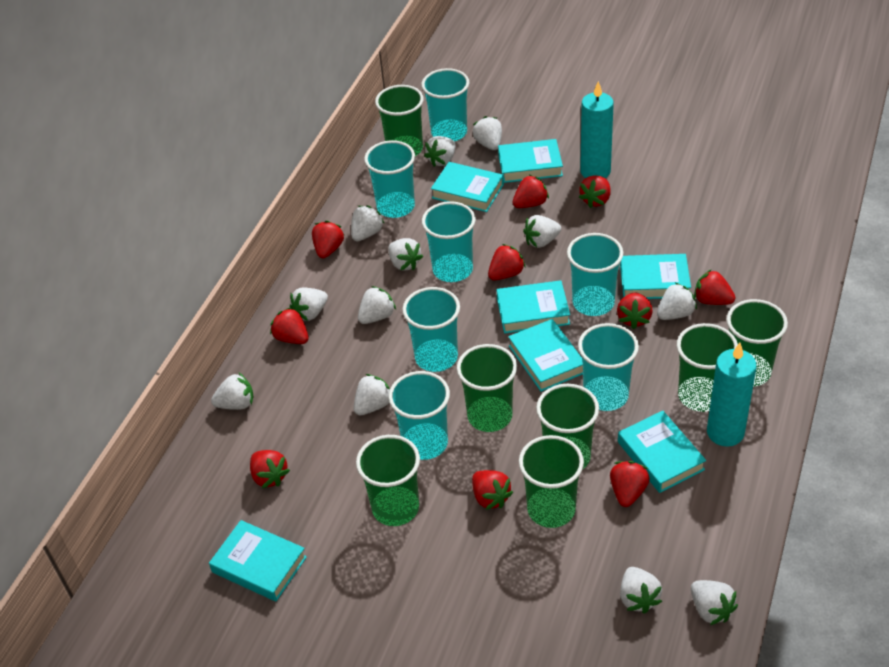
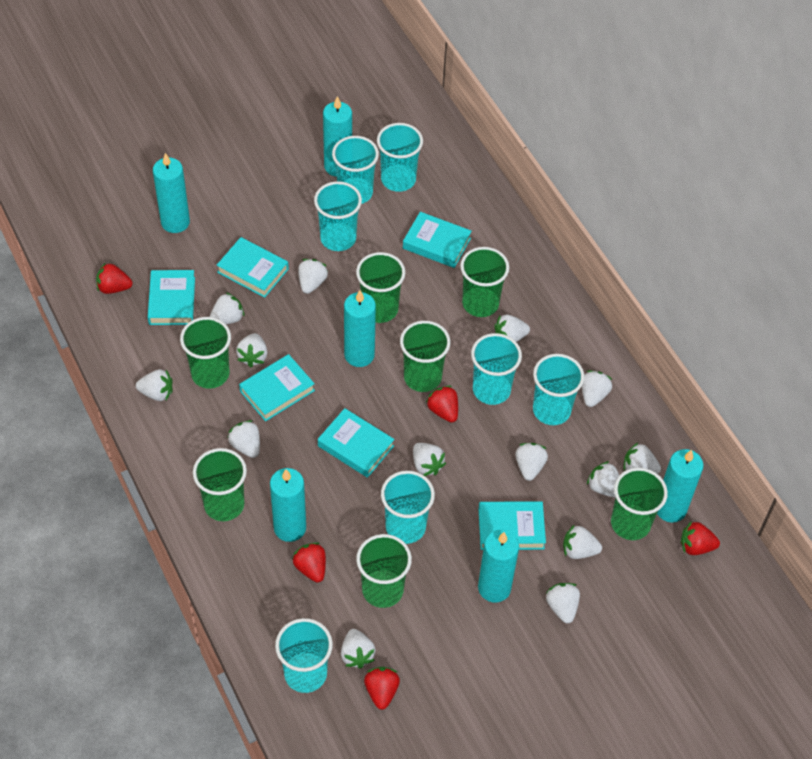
red strawberry: 10 -> 5
turquoise book: 7 -> 6
turquoise candle: 2 -> 6
white strawberry: 12 -> 14

